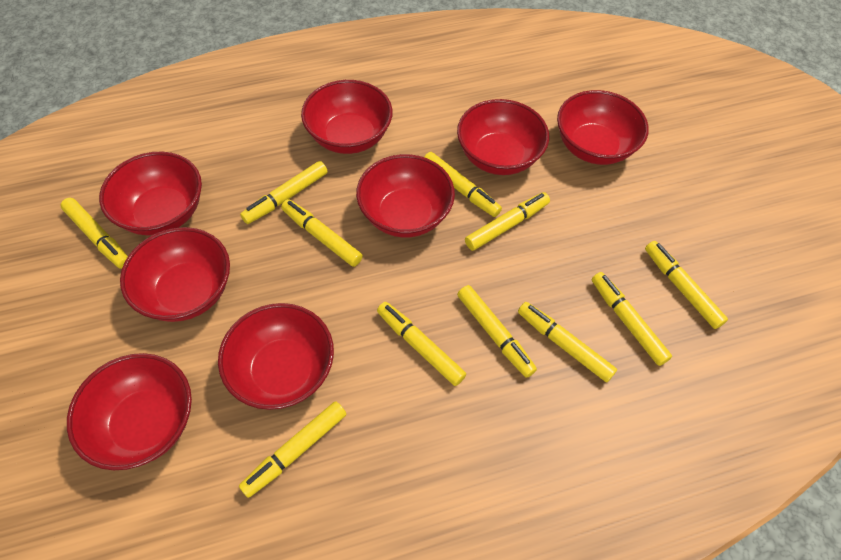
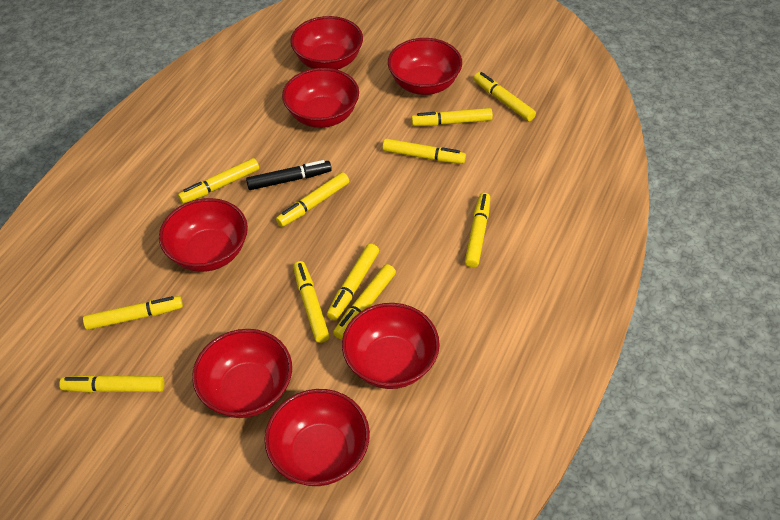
black marker: 0 -> 1
red bowl: 8 -> 7

